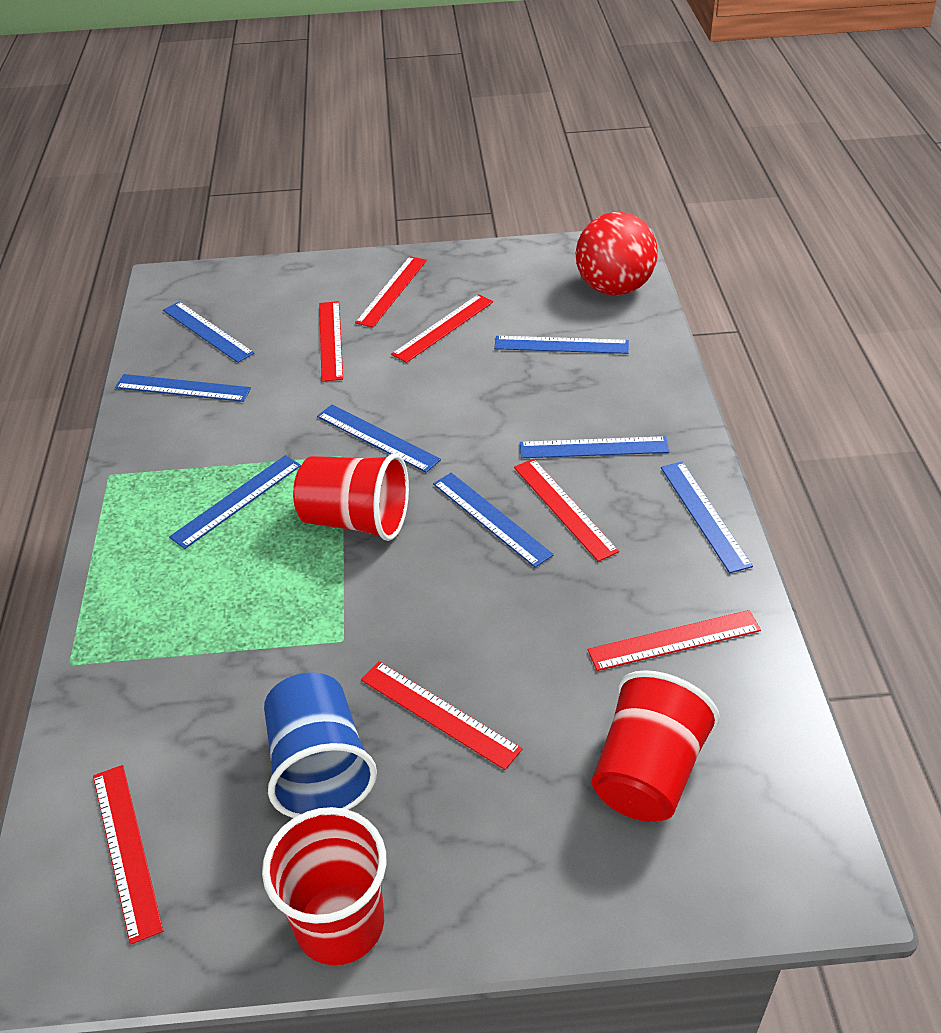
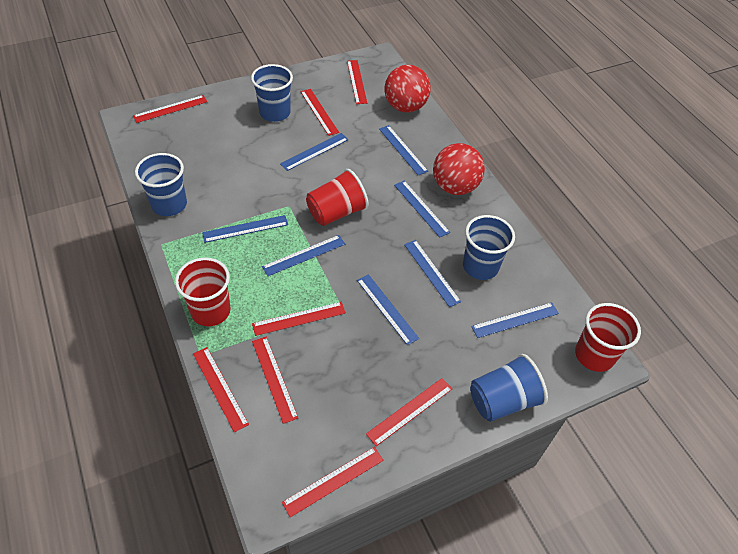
blue cup: 1 -> 4
red ball: 1 -> 2
red ruler: 7 -> 8

